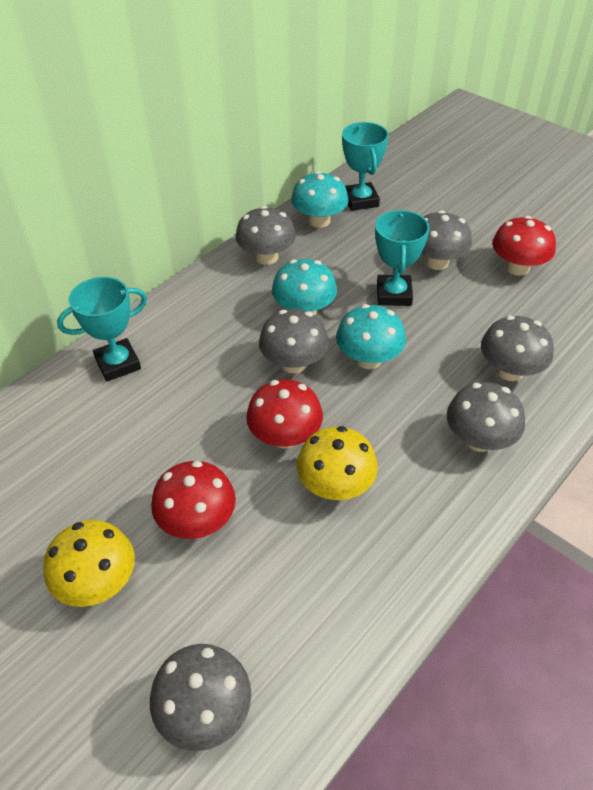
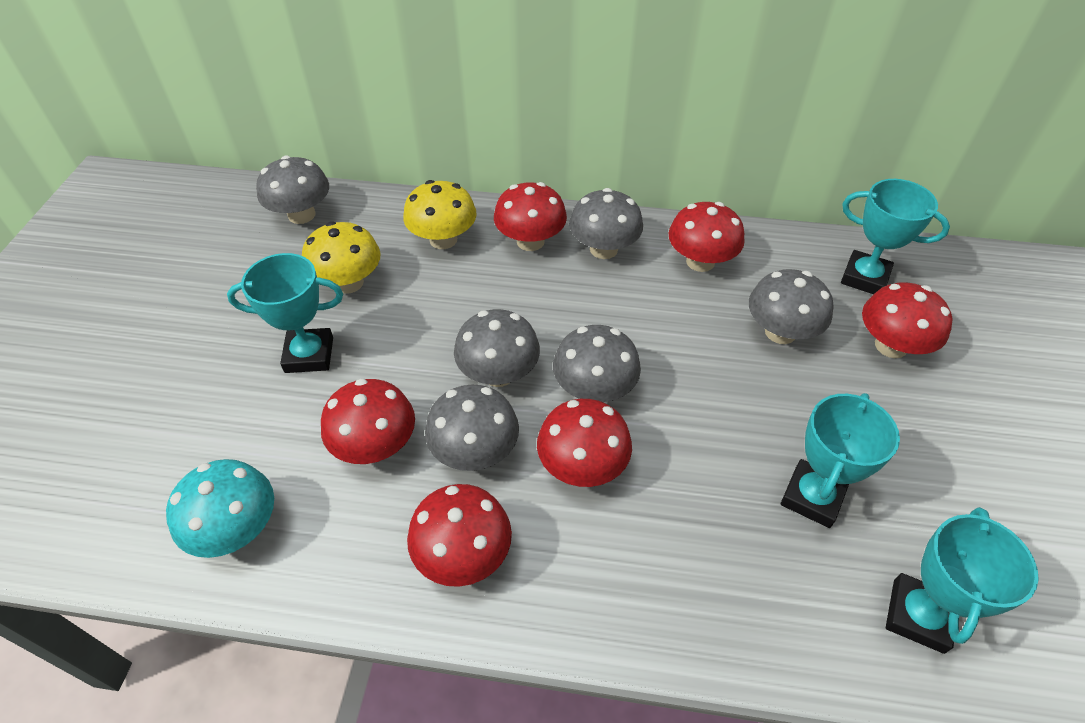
red mushroom: 3 -> 6
turquoise mushroom: 3 -> 1
turquoise trophy: 3 -> 4

